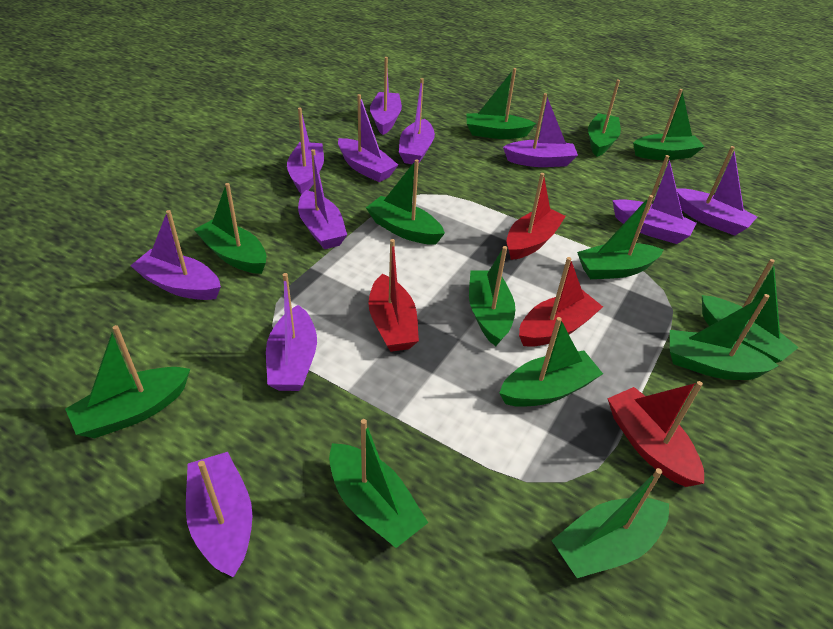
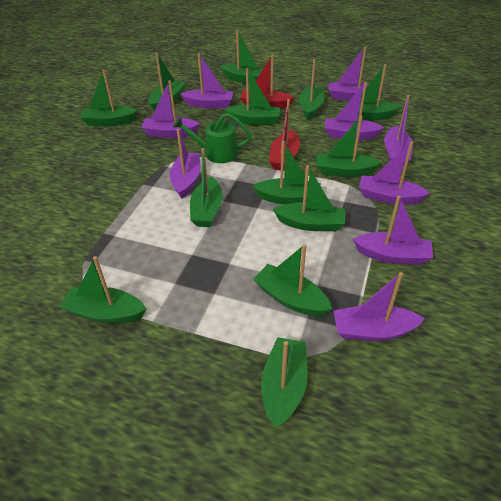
green watering can: 0 -> 1
purple boat: 11 -> 9
red boat: 4 -> 2

